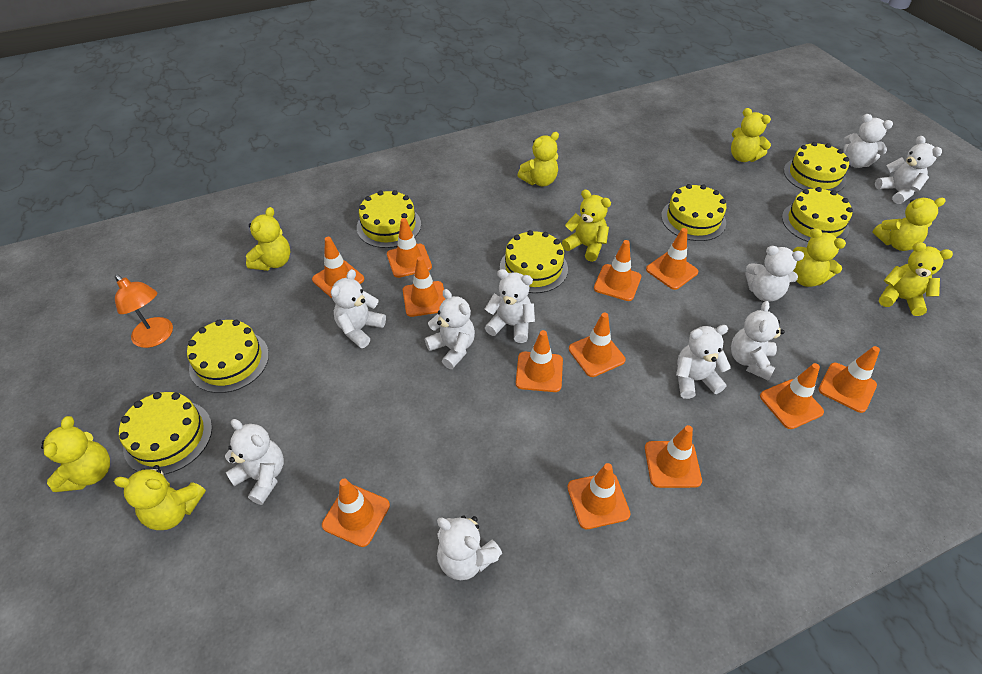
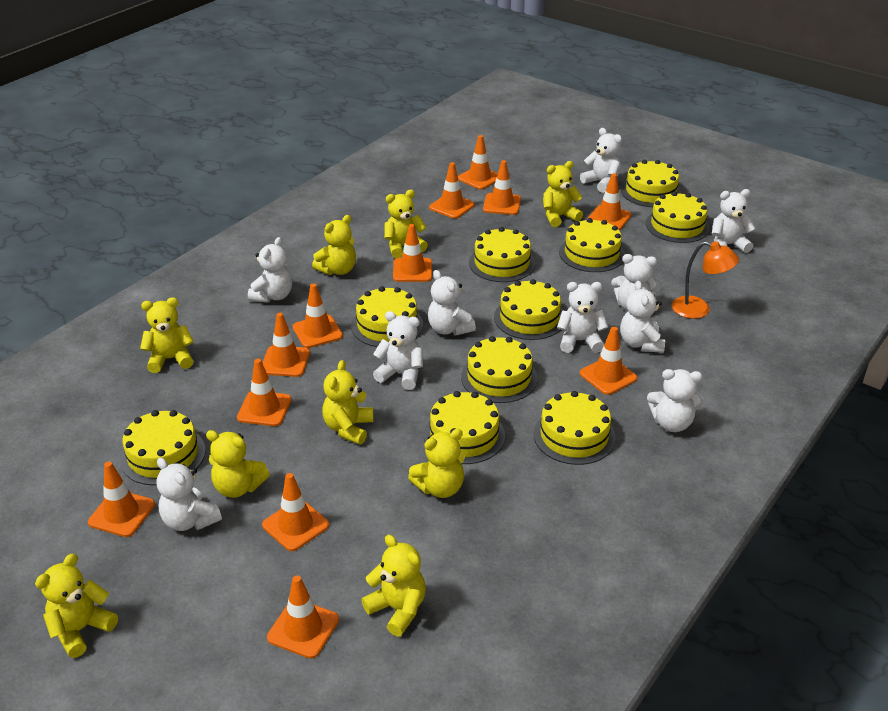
yellow cake: 7 -> 10

